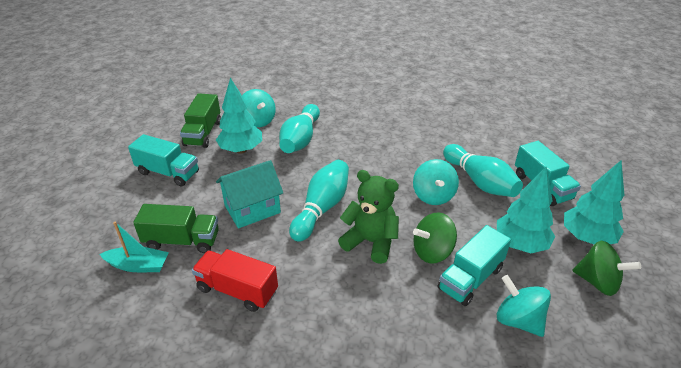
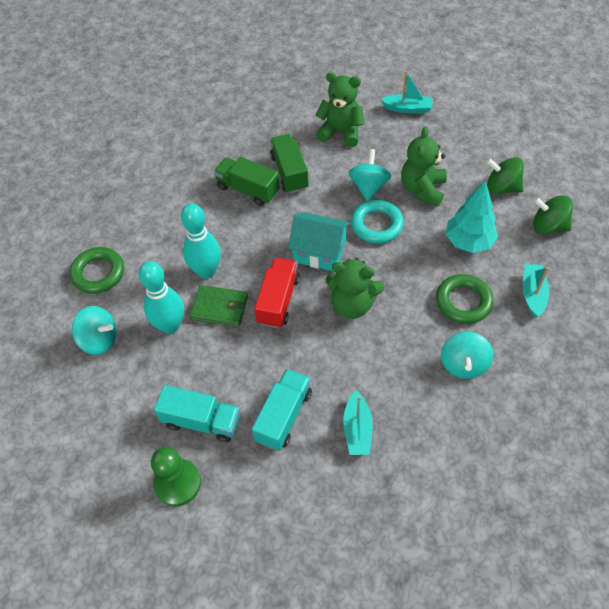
green pawn: 0 -> 1
green ring: 0 -> 2
green teddy bear: 1 -> 3
green wallet: 0 -> 1
turquoise boat: 1 -> 3
turquoise bowling pin: 3 -> 2
turquoise ring: 0 -> 1
turquoise tree: 3 -> 1
turquoise truck: 3 -> 2

